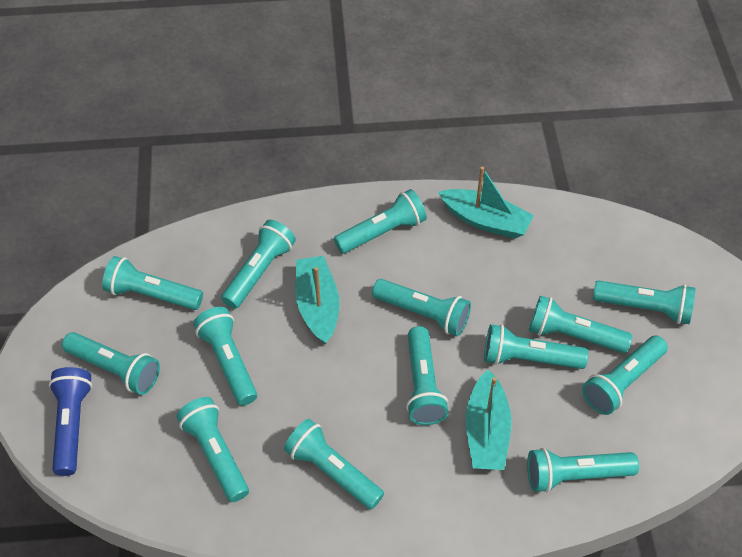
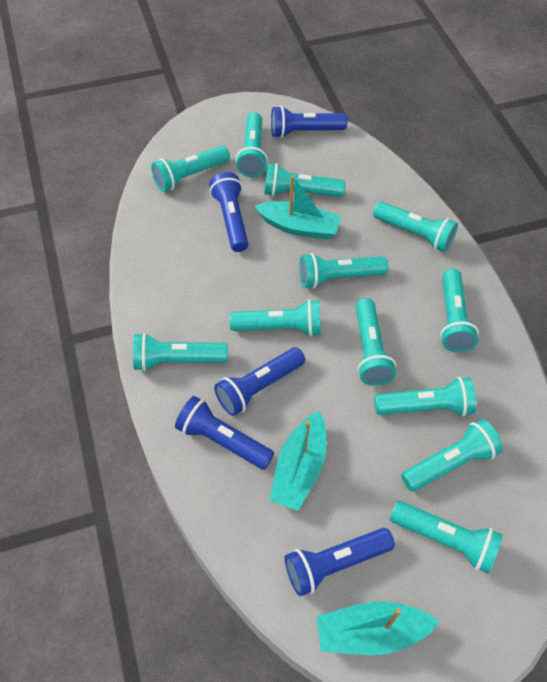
blue flashlight: 1 -> 5
turquoise flashlight: 14 -> 12

